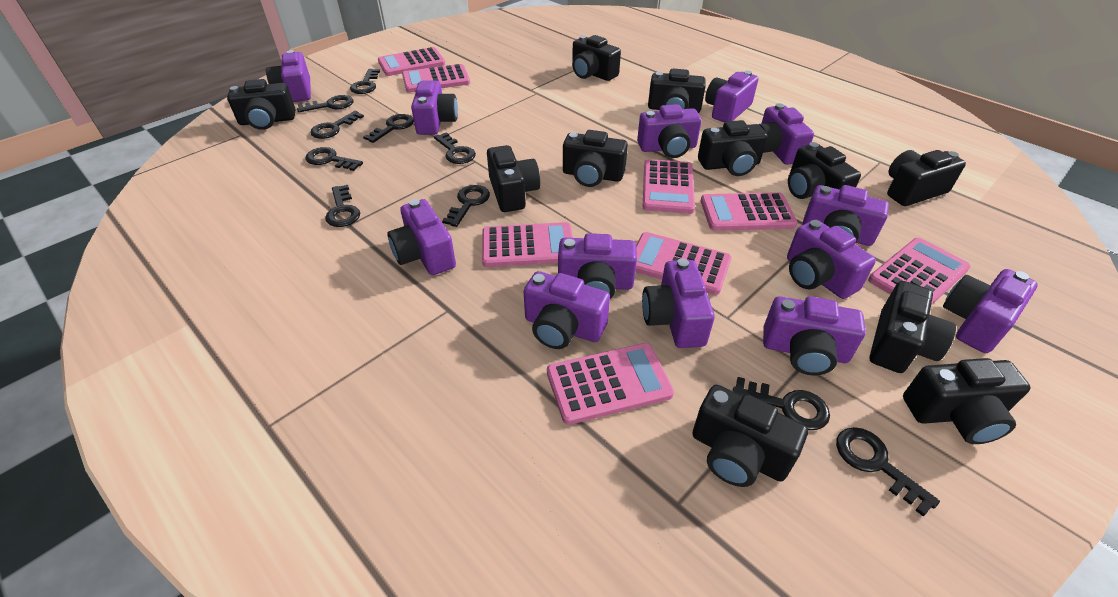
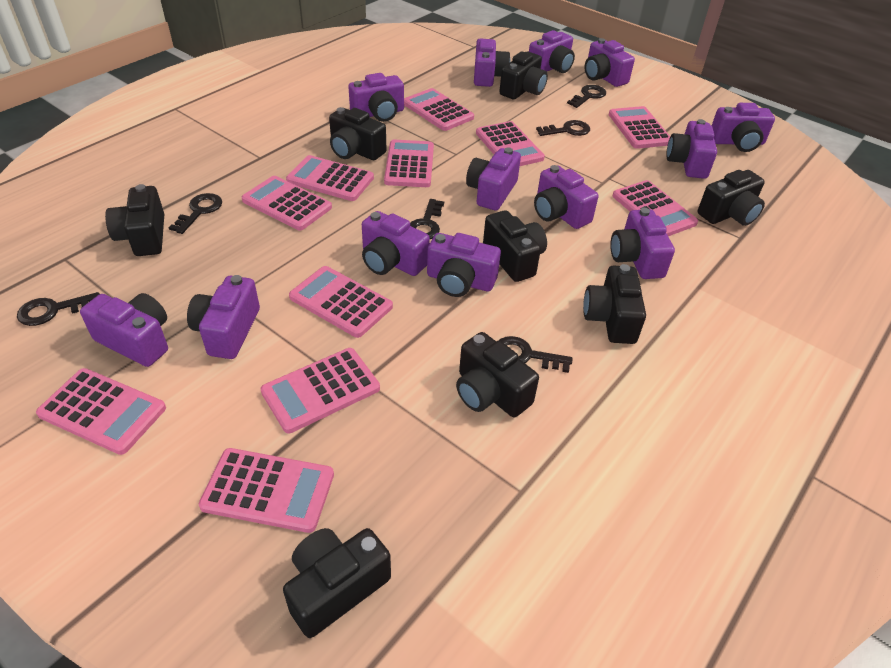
black camera: 11 -> 8
black key: 10 -> 6
pink calculator: 8 -> 11

